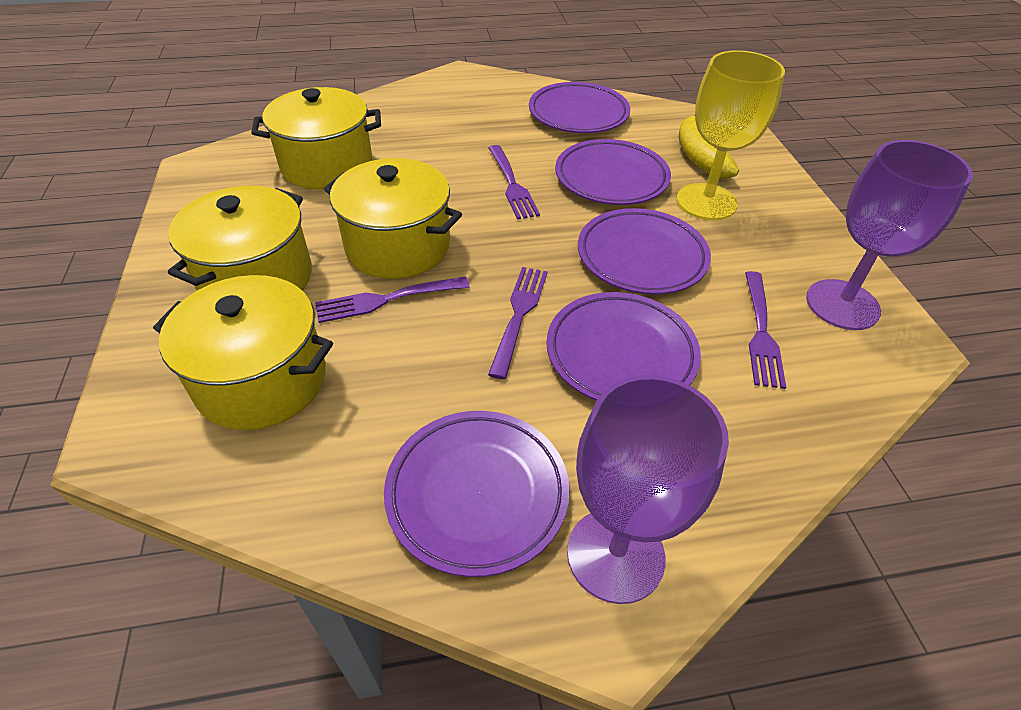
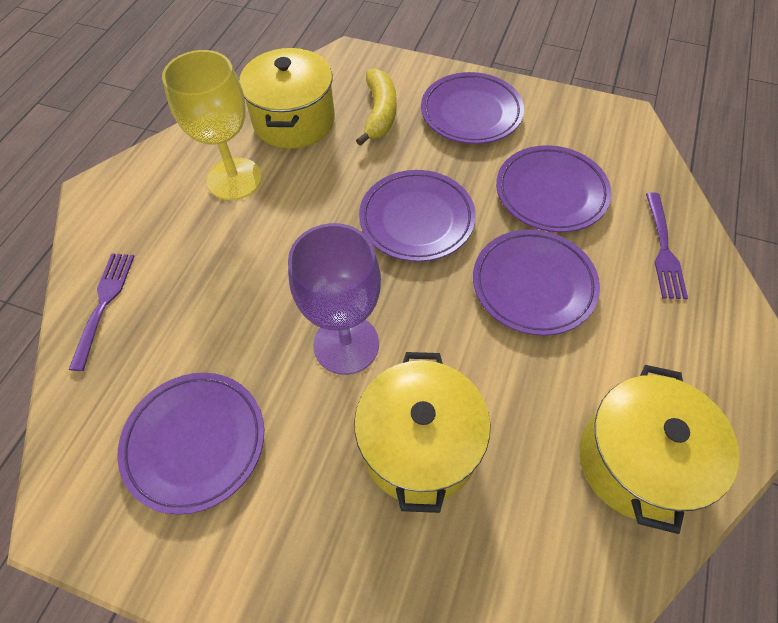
purple fork: 4 -> 2
purple goblet: 2 -> 1
yellow pot: 4 -> 3

